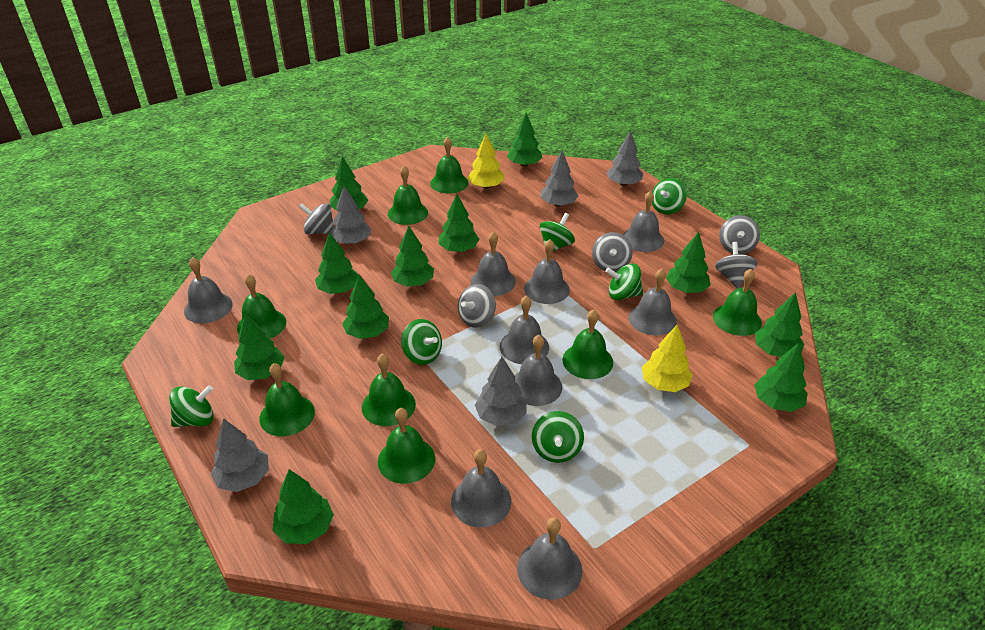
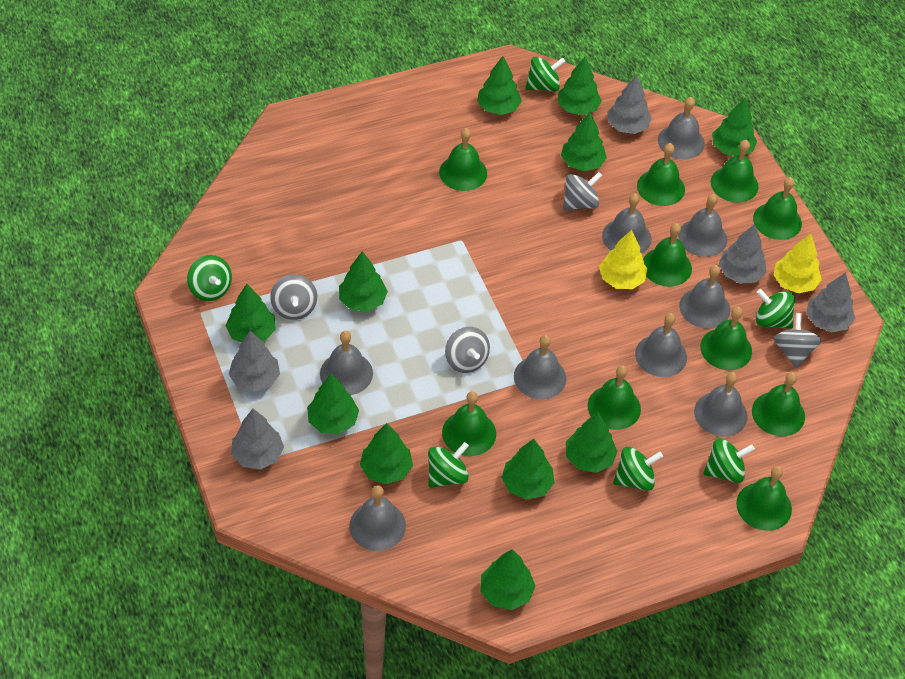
green bell: 8 -> 10
grey spinning top: 5 -> 4

